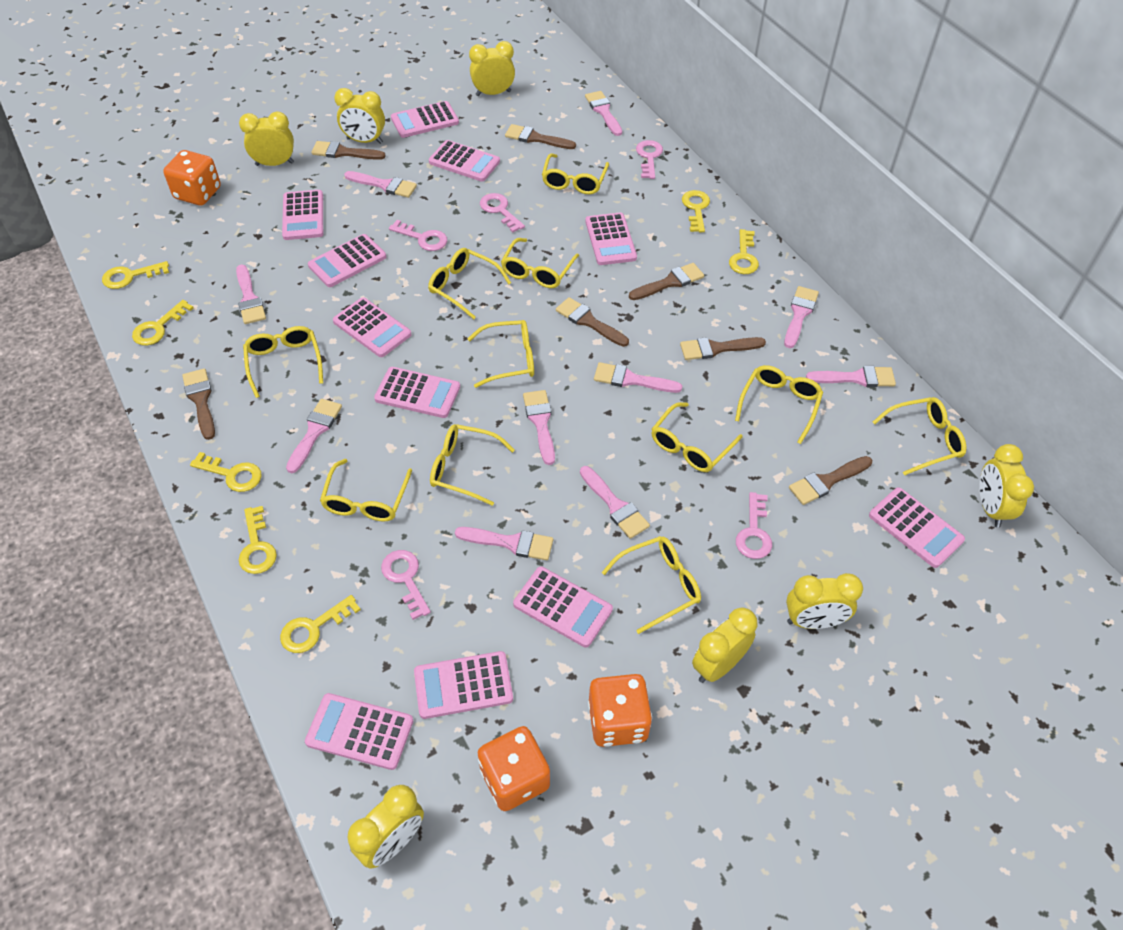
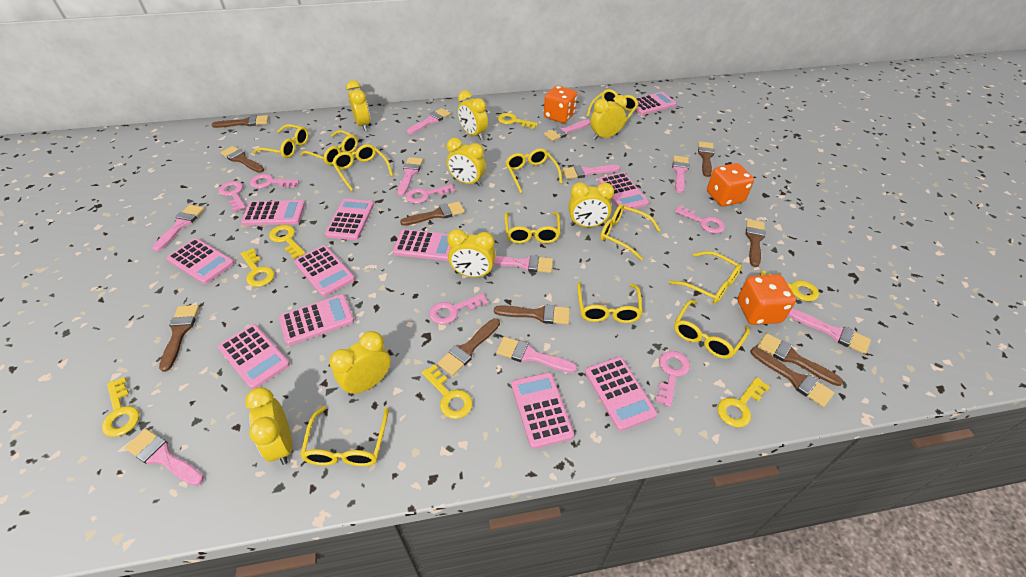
brown brush: 7 -> 10
pink key: 5 -> 6
yellow clock: 7 -> 8

